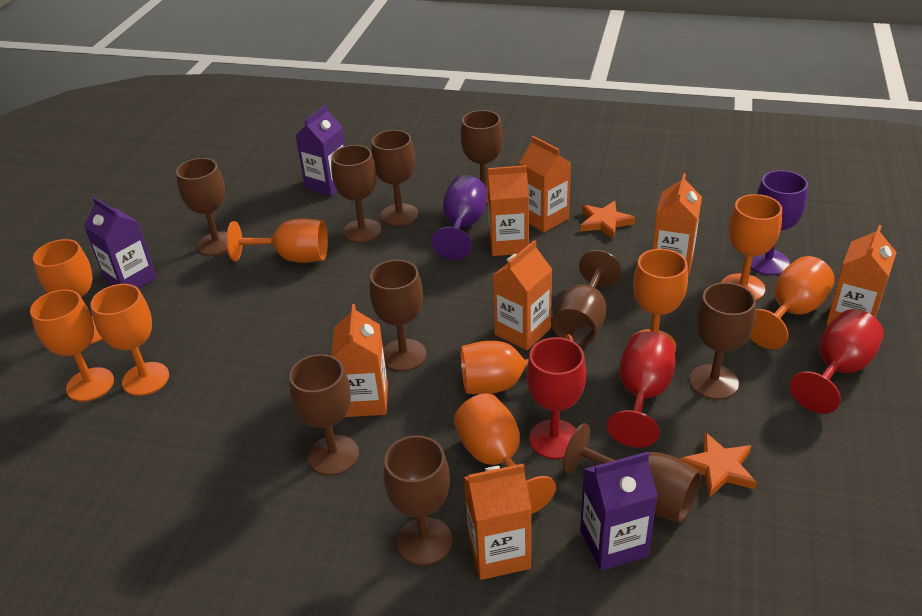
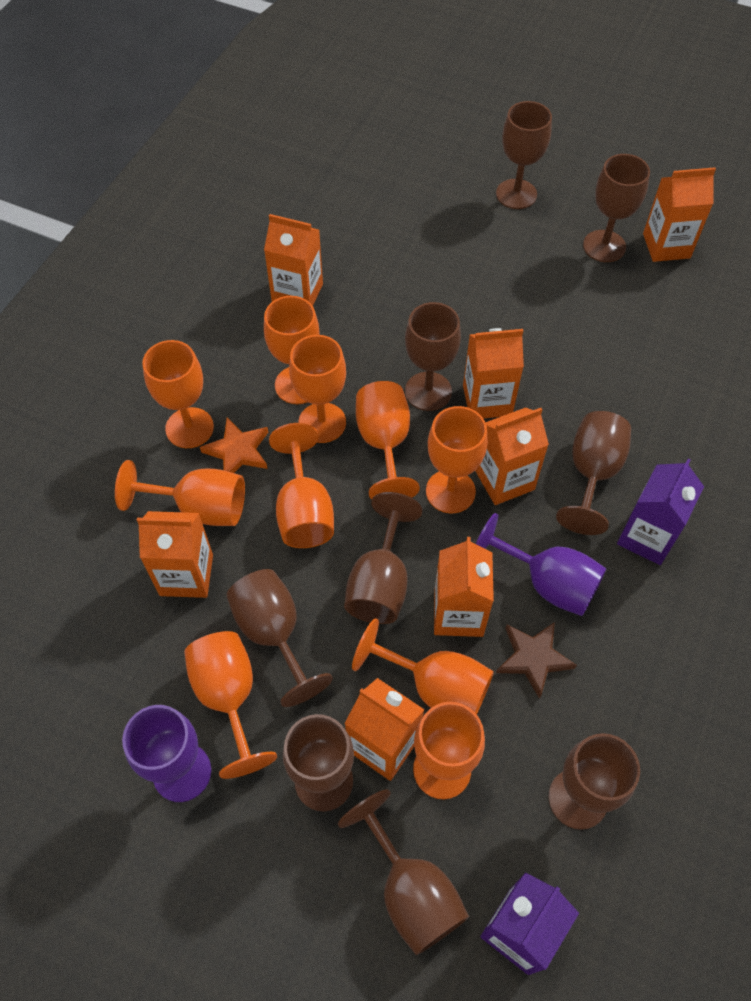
brown goblet: 10 -> 9
brown star: 0 -> 1
orange goblet: 9 -> 10
orange star: 2 -> 1
purple carton: 3 -> 2
red goblet: 3 -> 0

